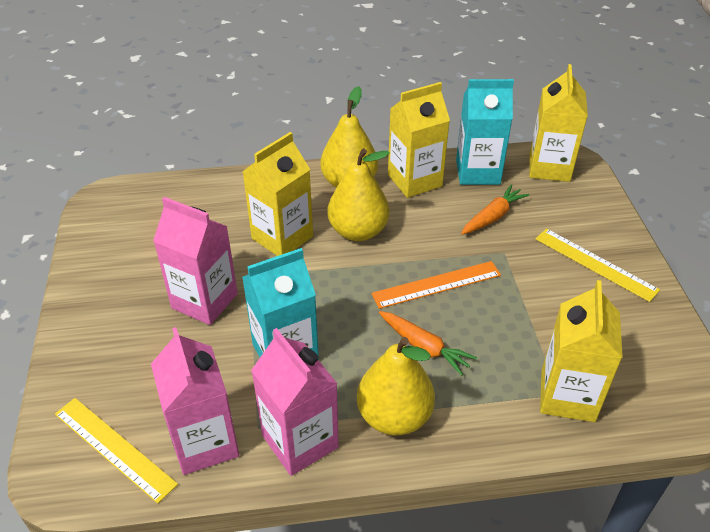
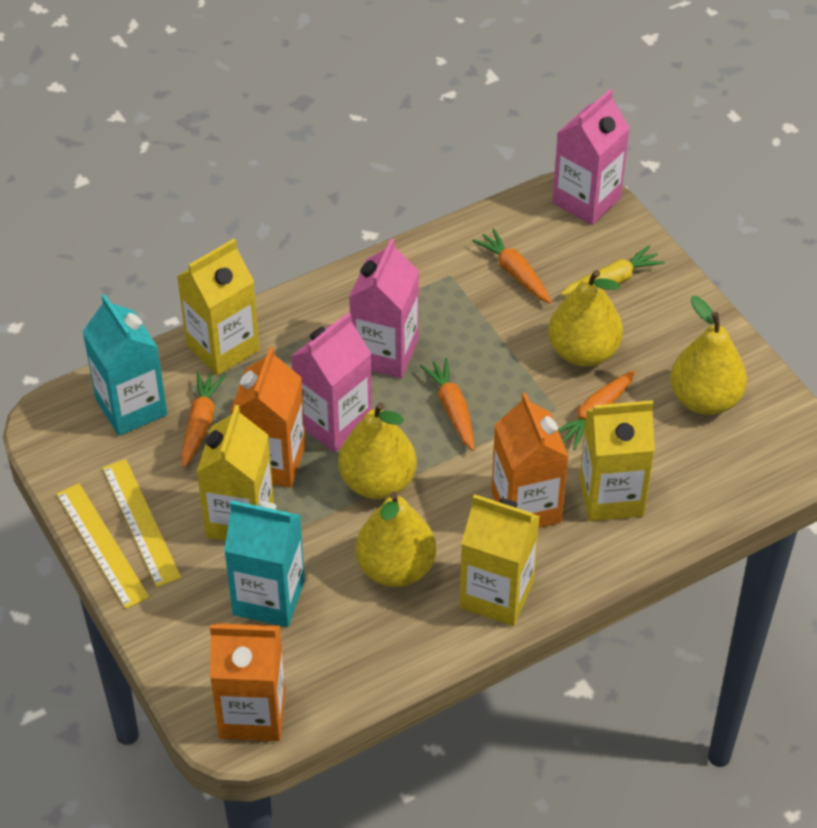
orange carrot: 2 -> 4
orange carton: 0 -> 3
orange ruler: 1 -> 0
yellow carrot: 0 -> 1
yellow pear: 3 -> 4

